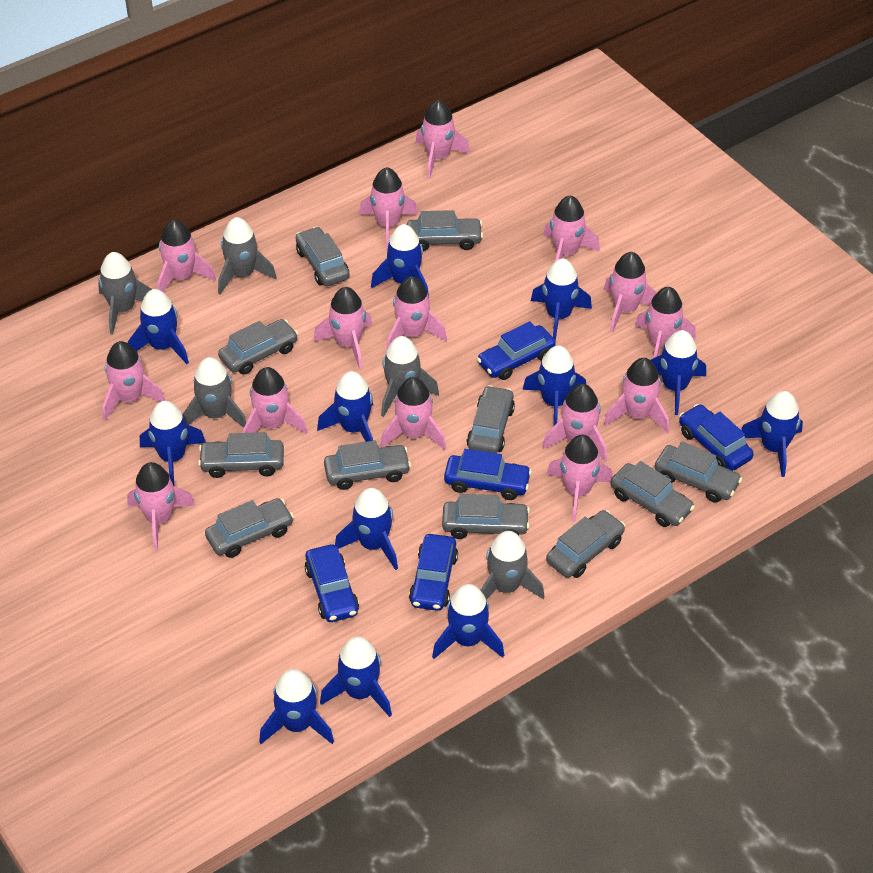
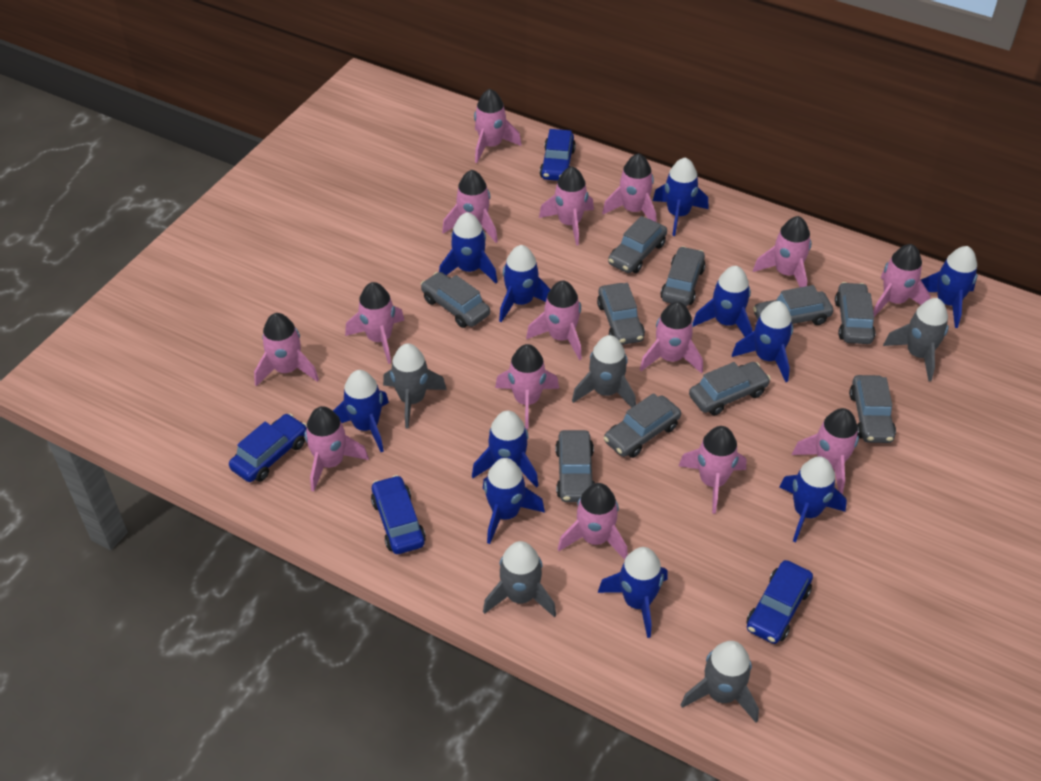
blue car: 5 -> 4
blue rocket: 12 -> 11
grey car: 11 -> 10

